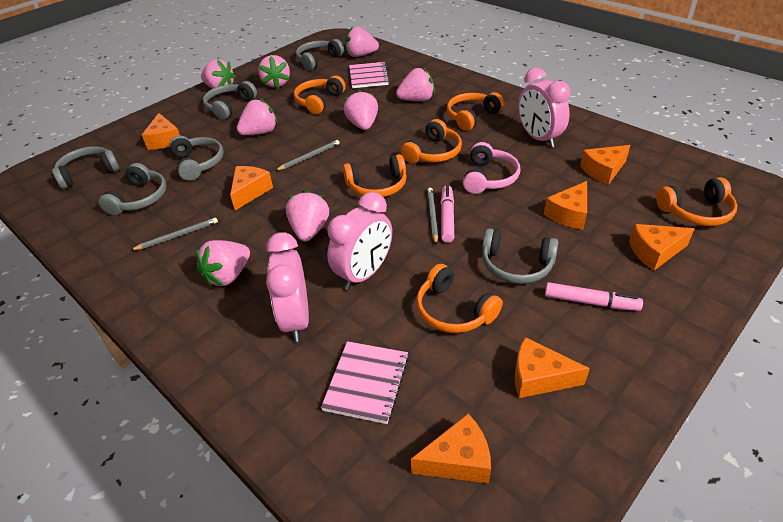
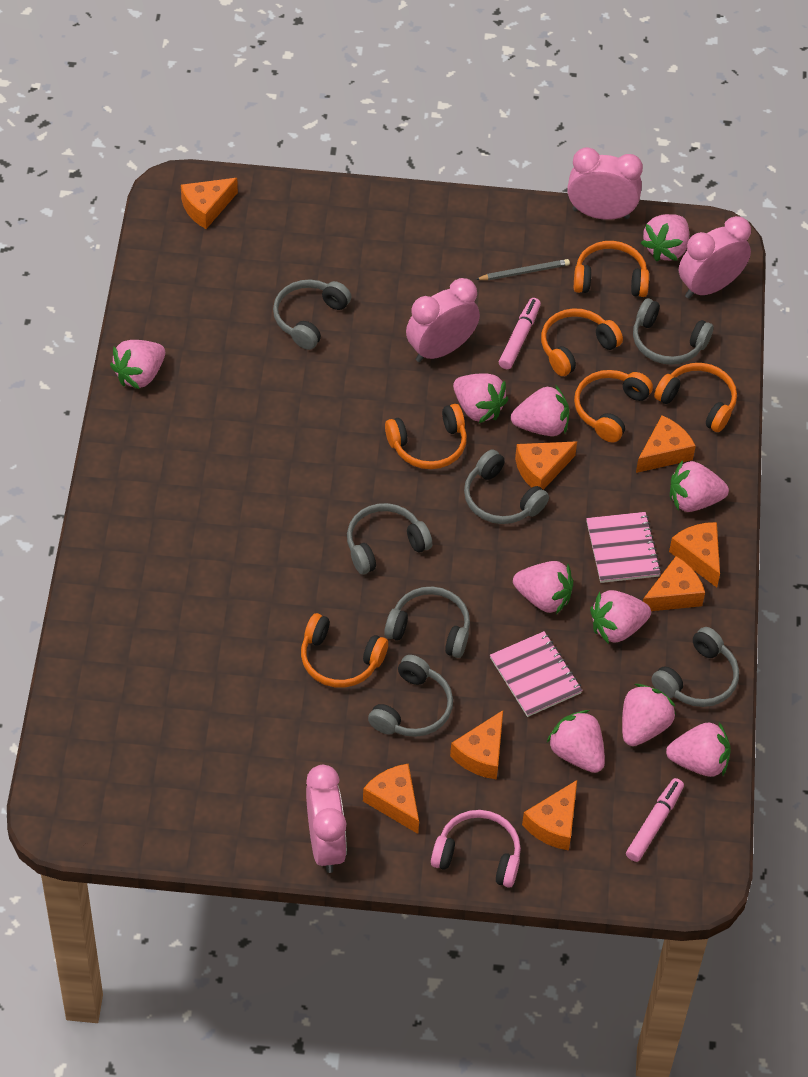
grey headphones: 6 -> 7
grey pencil: 3 -> 1
orange cheese: 7 -> 8
pink clock: 3 -> 4
pink strawberry: 8 -> 10

